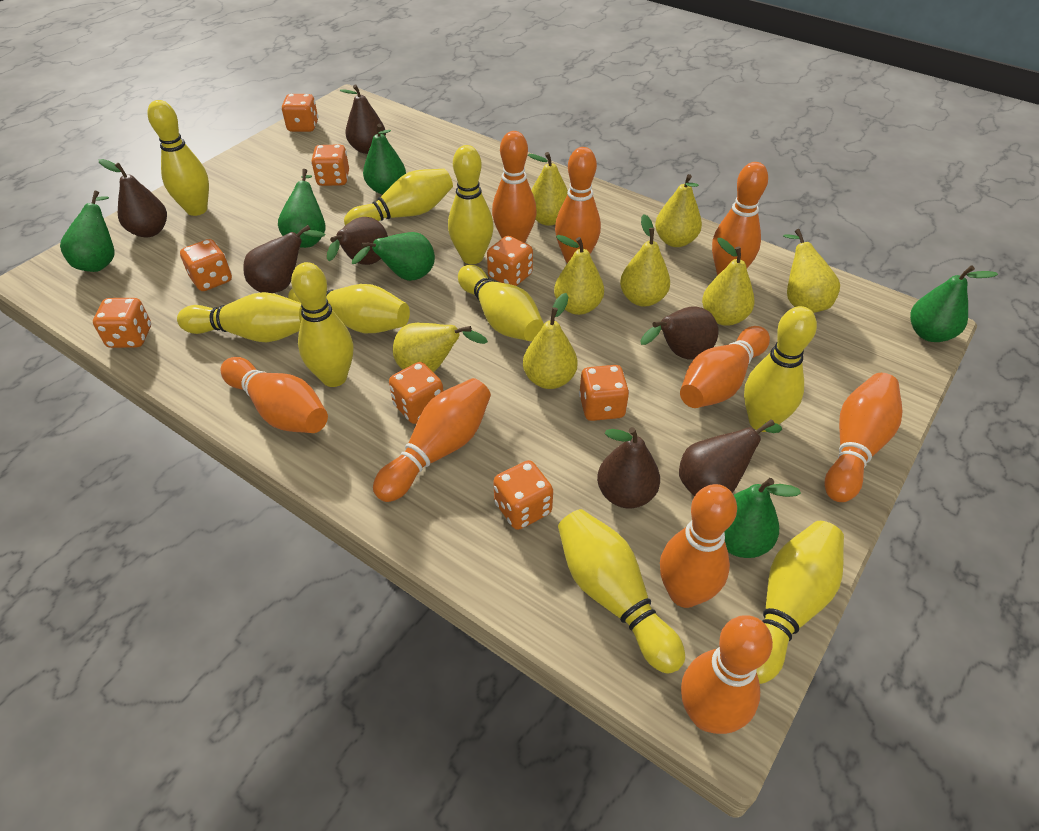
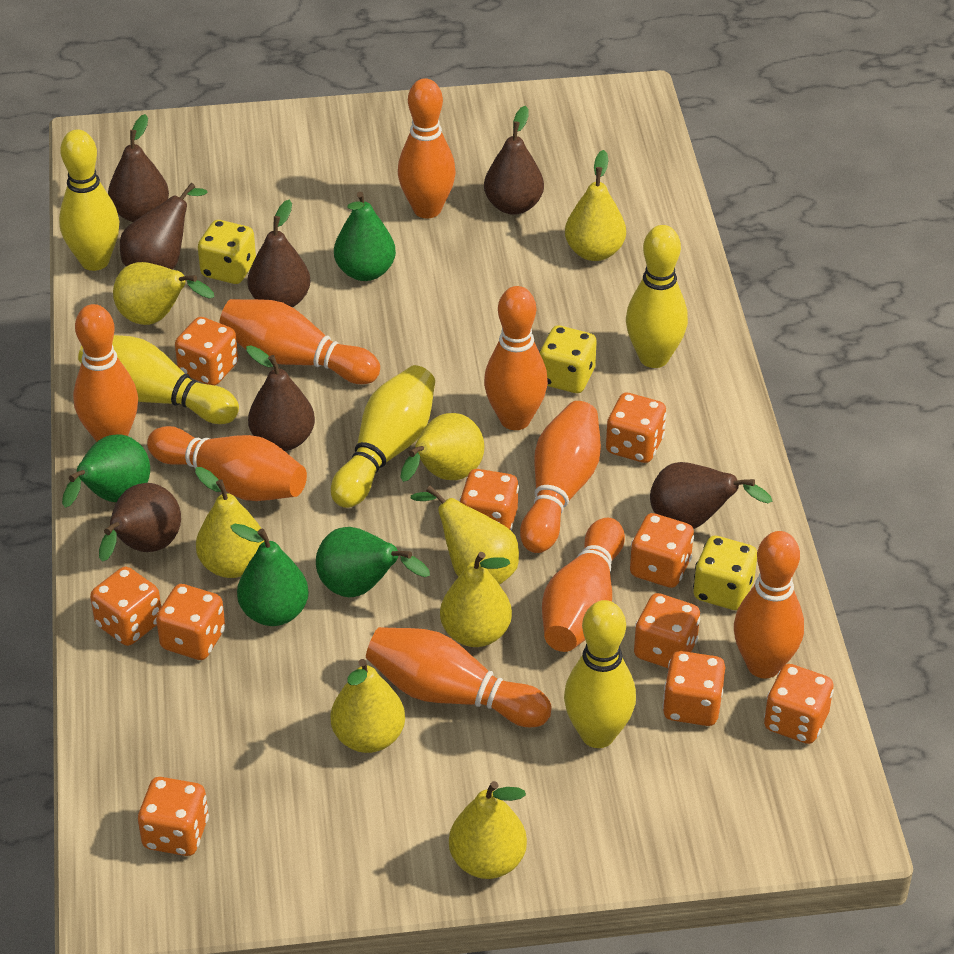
green pear: 6 -> 4
orange dice: 8 -> 10
yellow bowling pin: 10 -> 5
yellow dice: 0 -> 3

